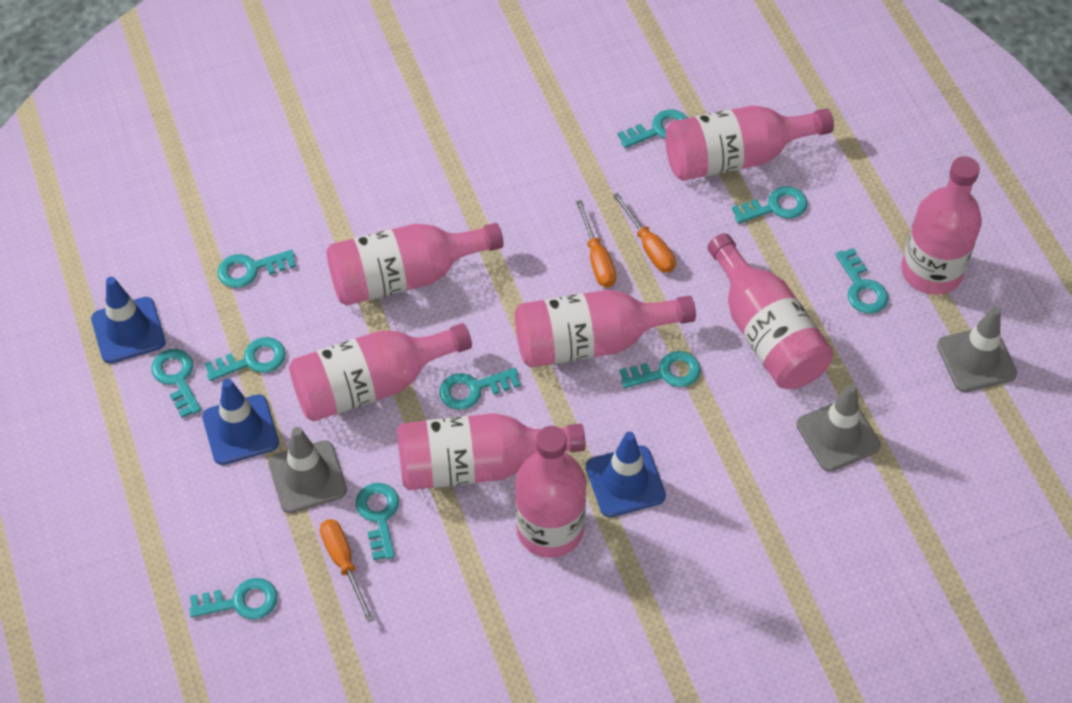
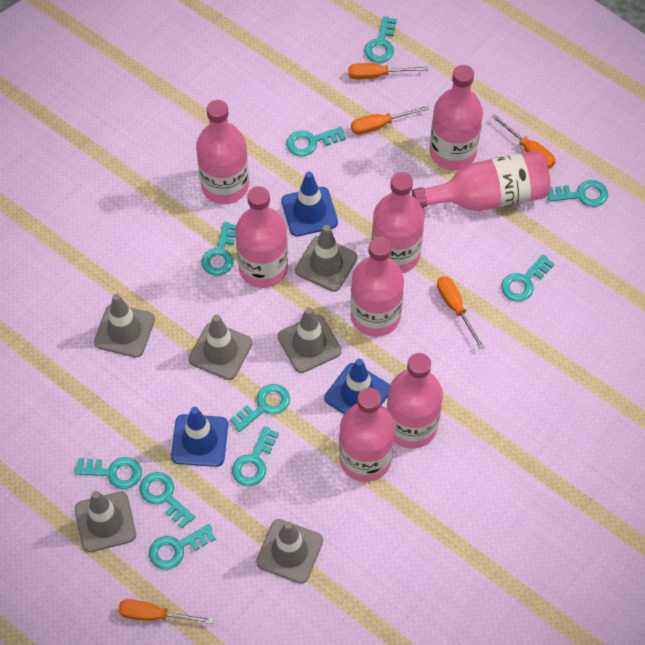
grey traffic cone: 3 -> 6
orange screwdriver: 3 -> 5

